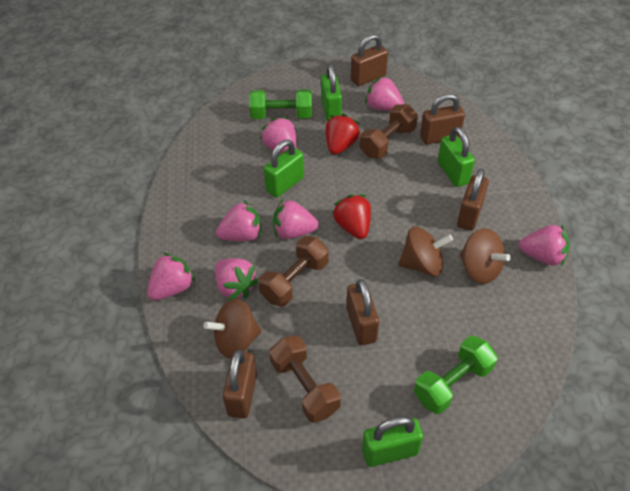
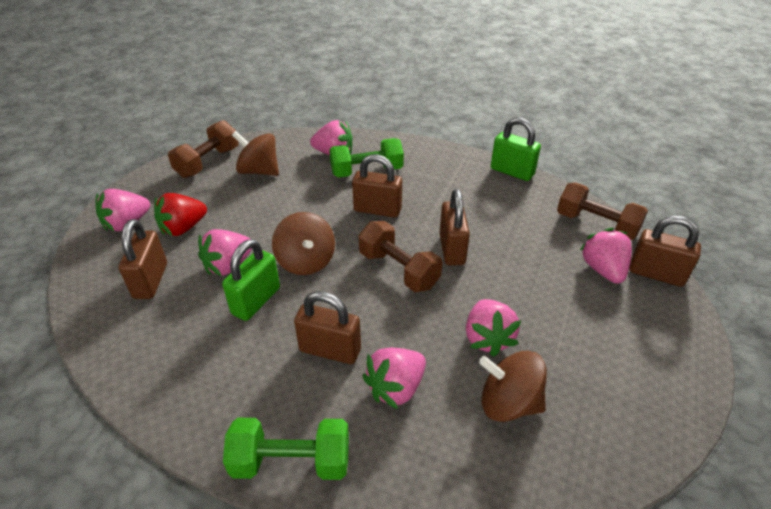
green padlock: 4 -> 2
pink strawberry: 7 -> 6
red strawberry: 2 -> 1

